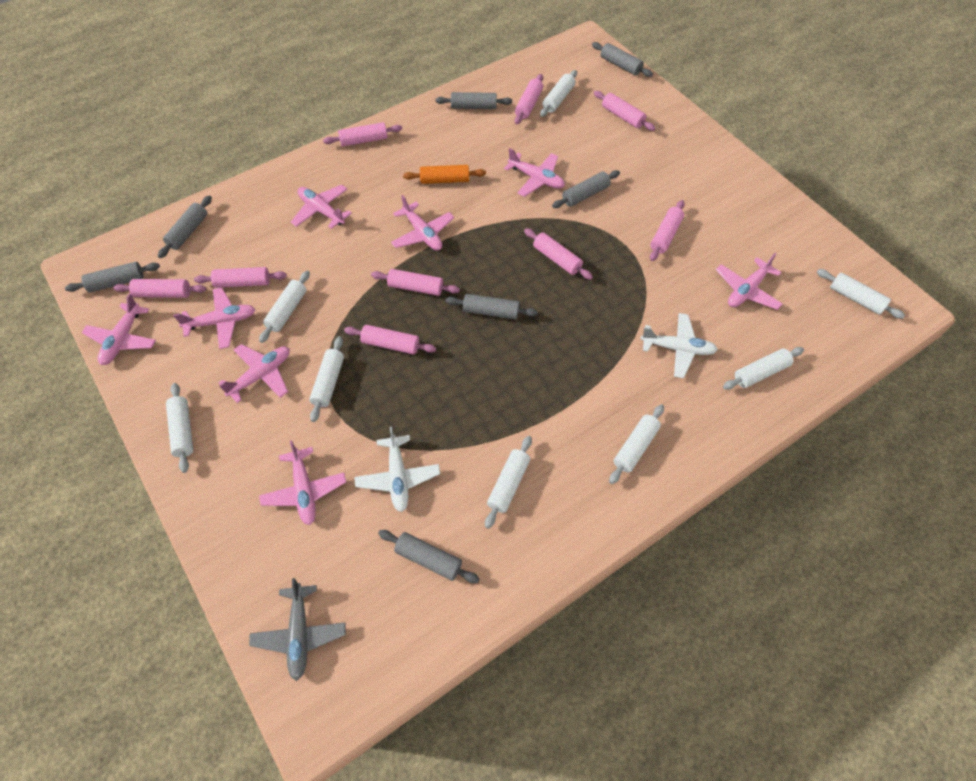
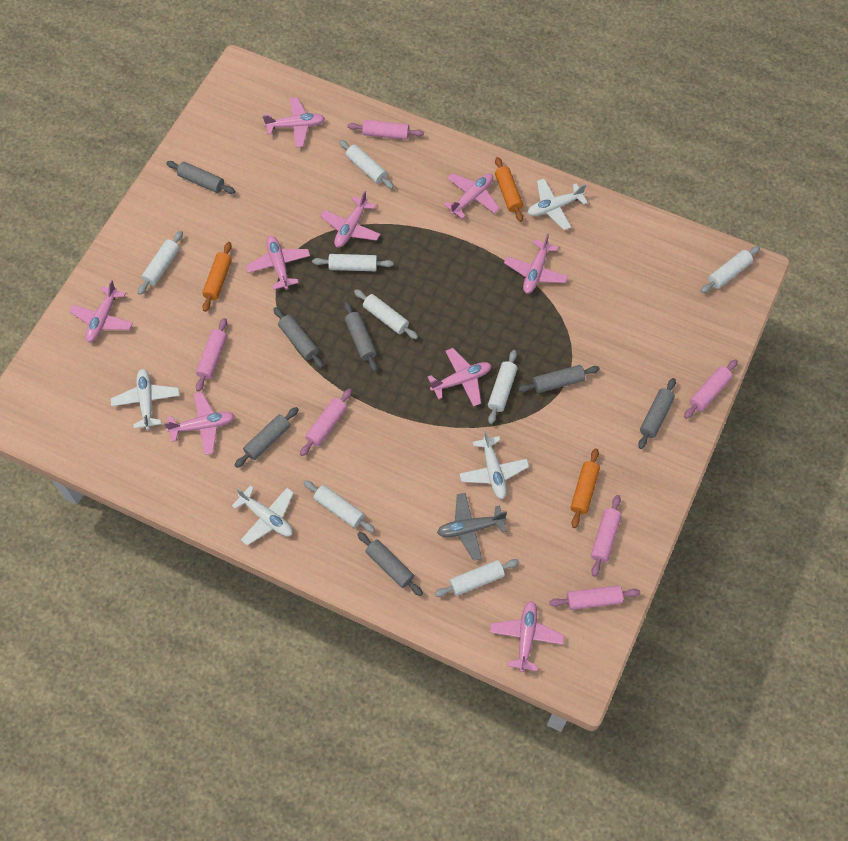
orange rolling pin: 1 -> 3
pink plane: 8 -> 9
pink rolling pin: 9 -> 6
white plane: 2 -> 4

